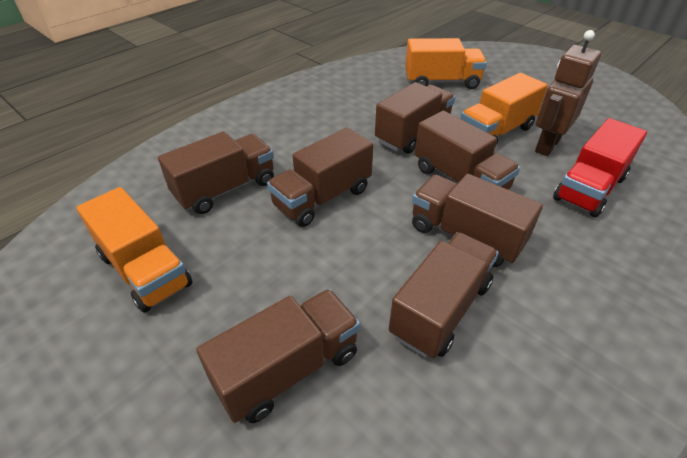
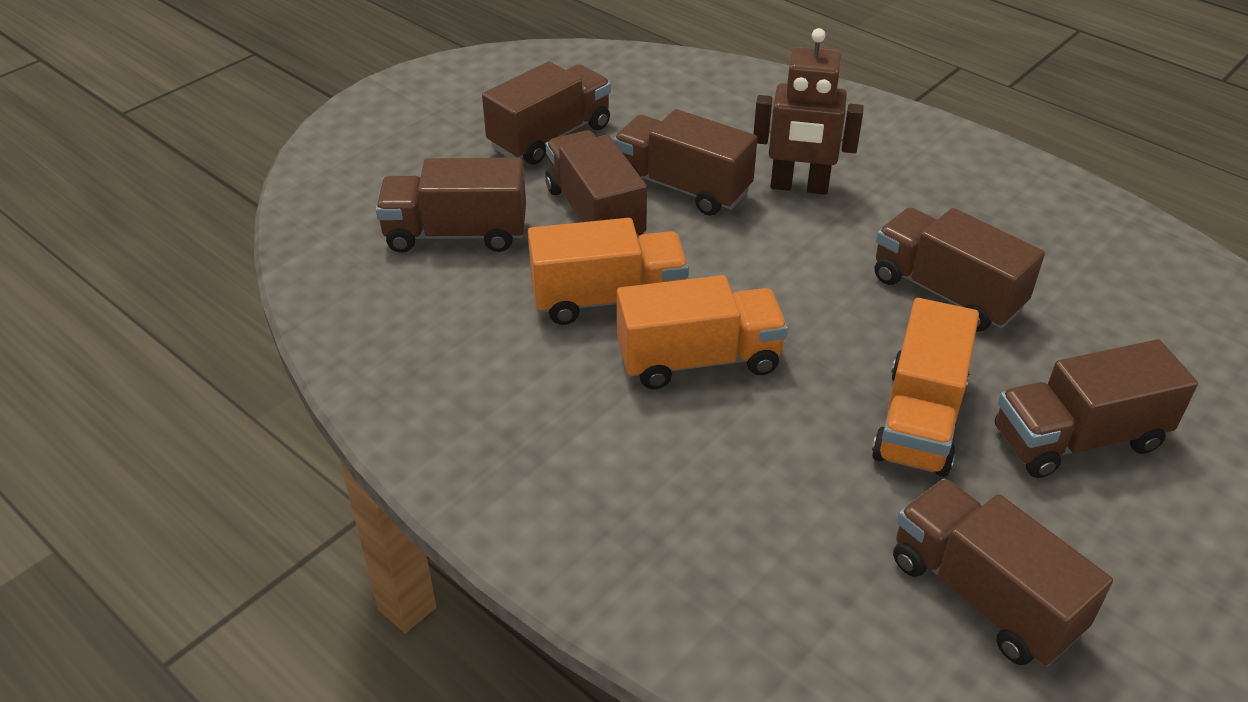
red truck: 1 -> 0

